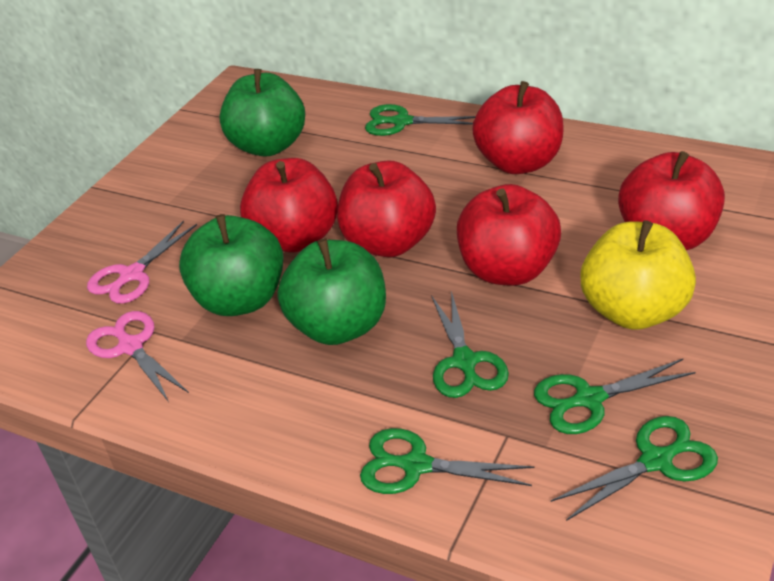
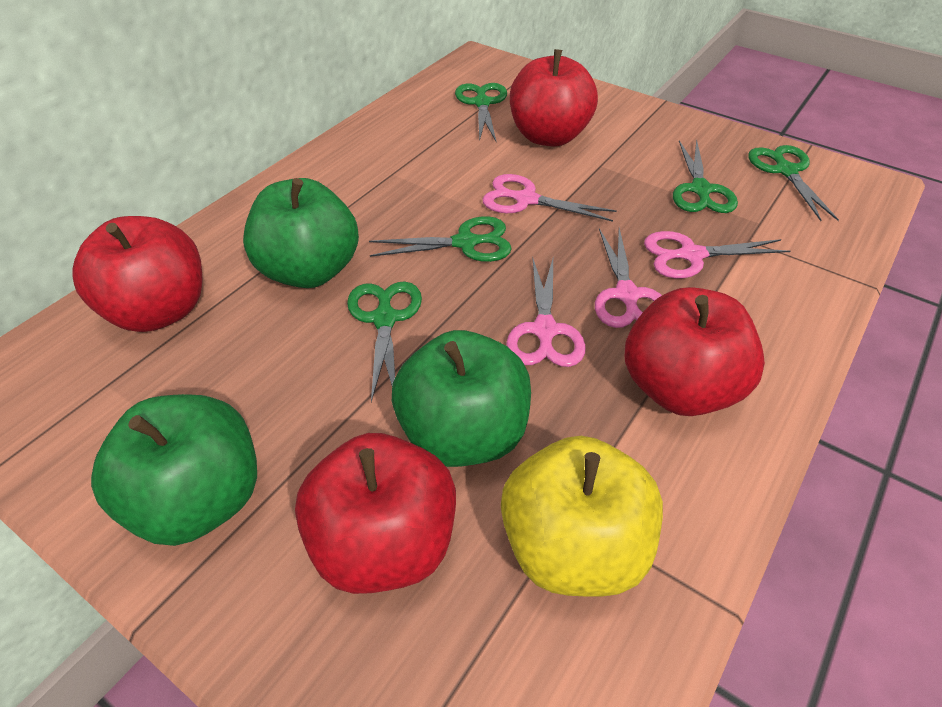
pink scissors: 2 -> 4
red apple: 5 -> 4

